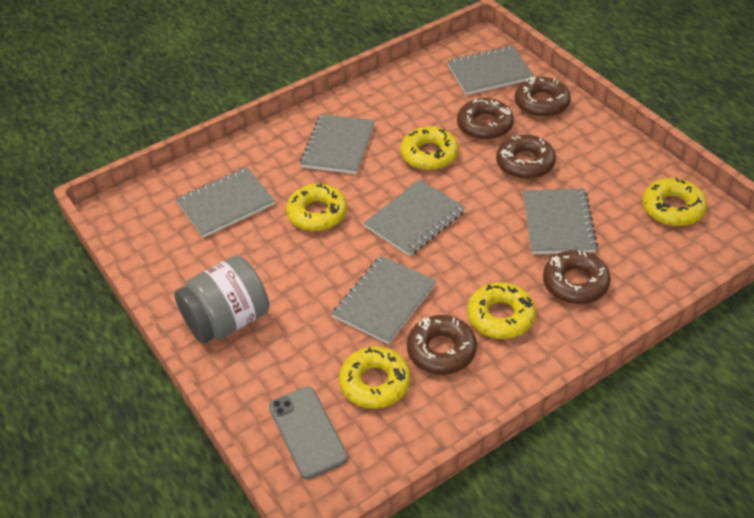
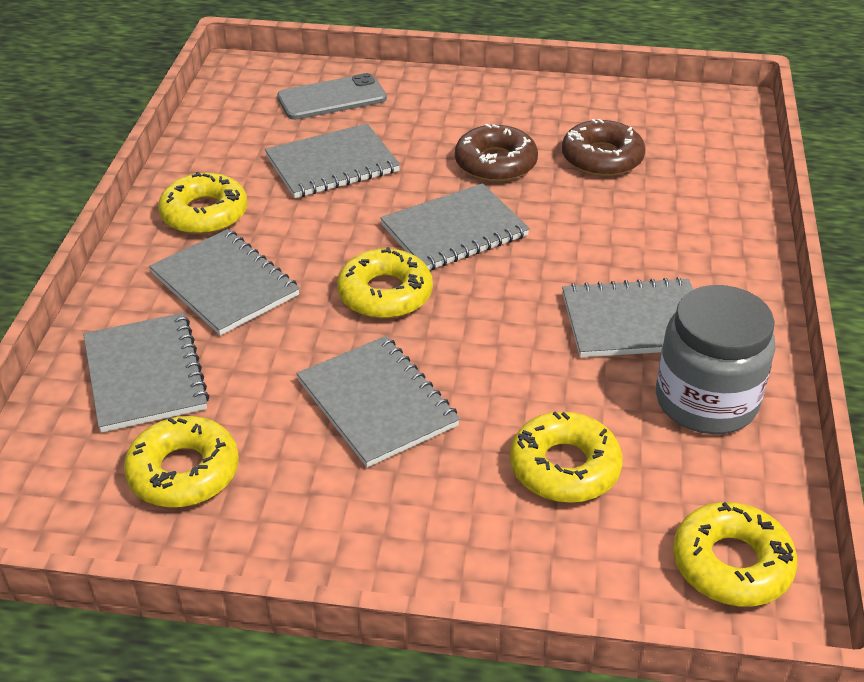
brown donut: 5 -> 2

